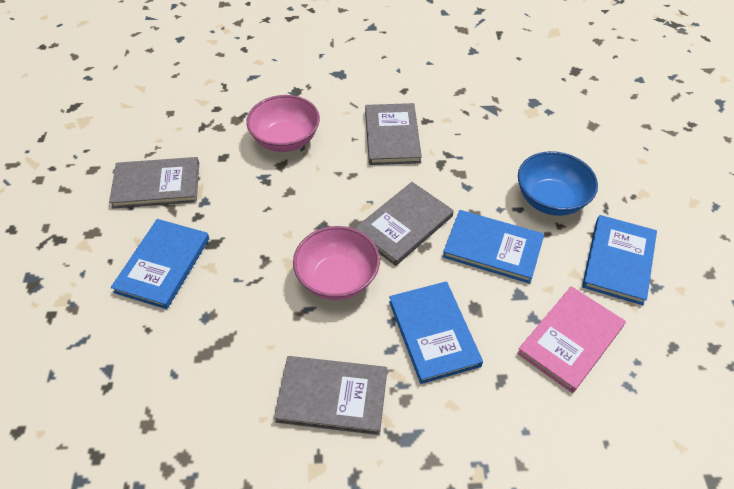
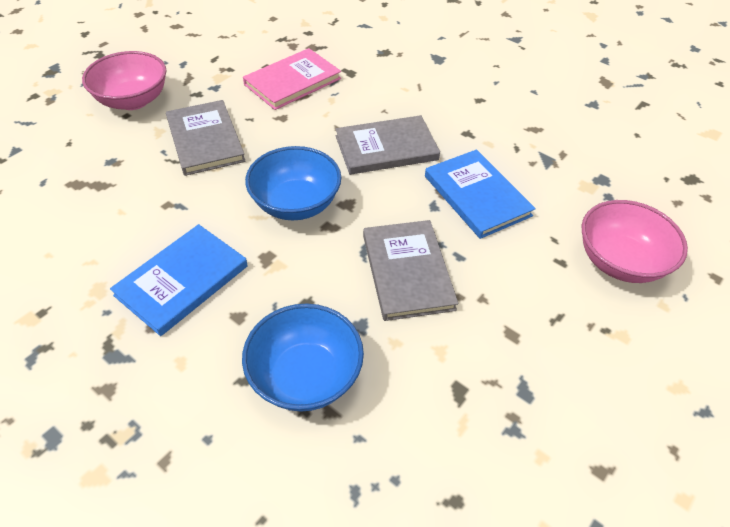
blue book: 4 -> 2
blue bowl: 1 -> 2
grey book: 4 -> 3

